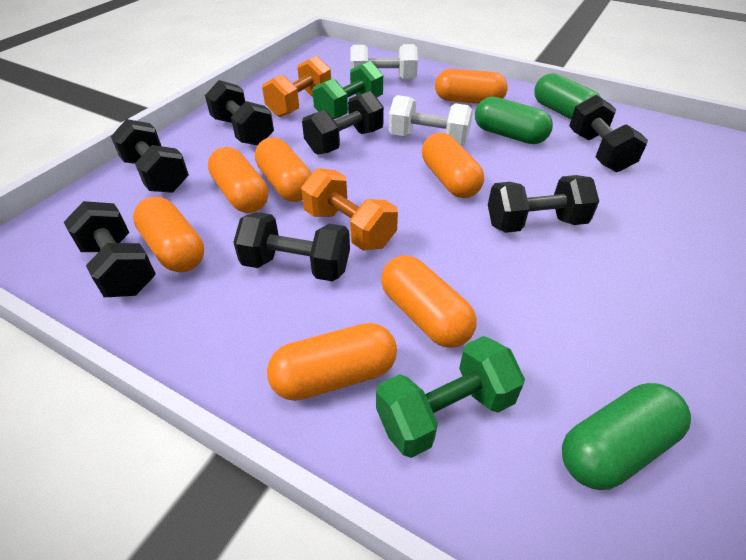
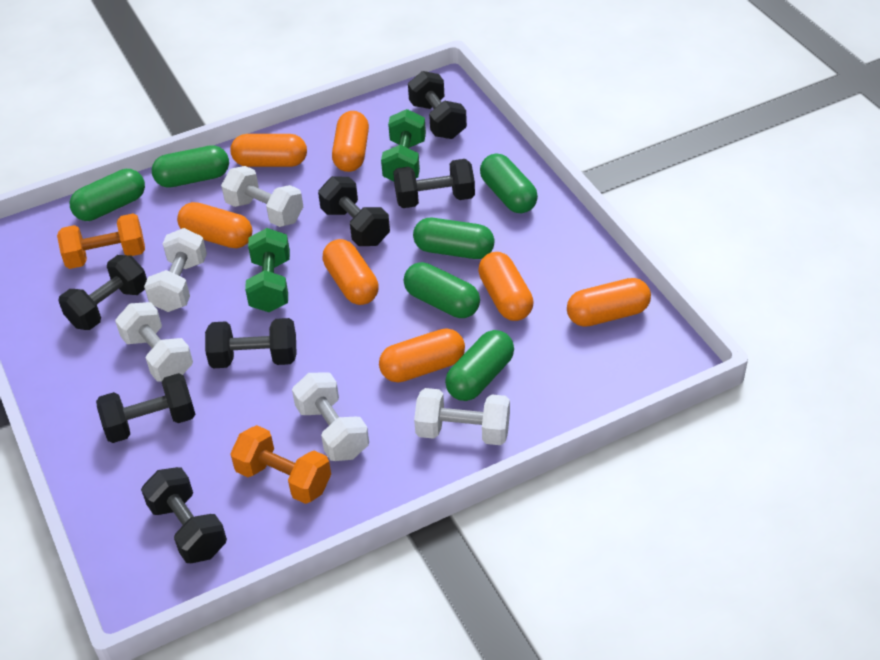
green capsule: 3 -> 6
white dumbbell: 2 -> 5

